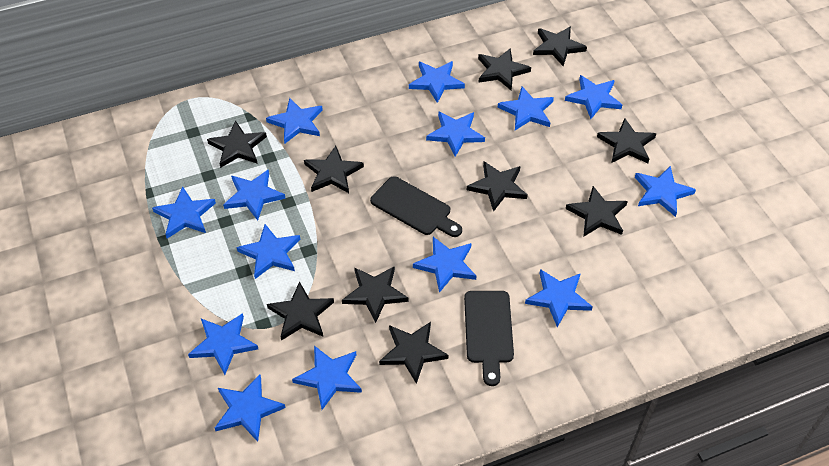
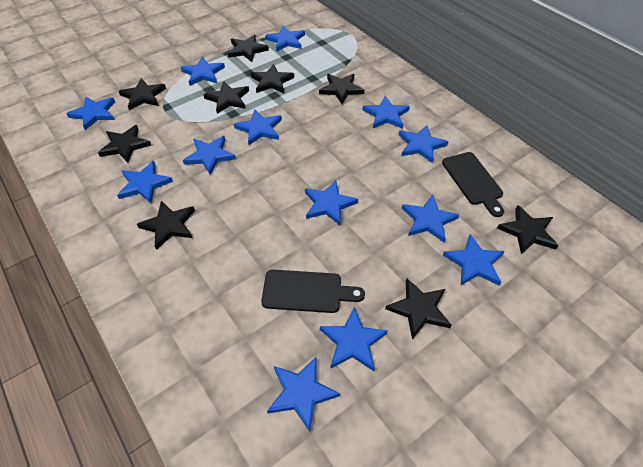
black star: 10 -> 9
blue star: 14 -> 13

